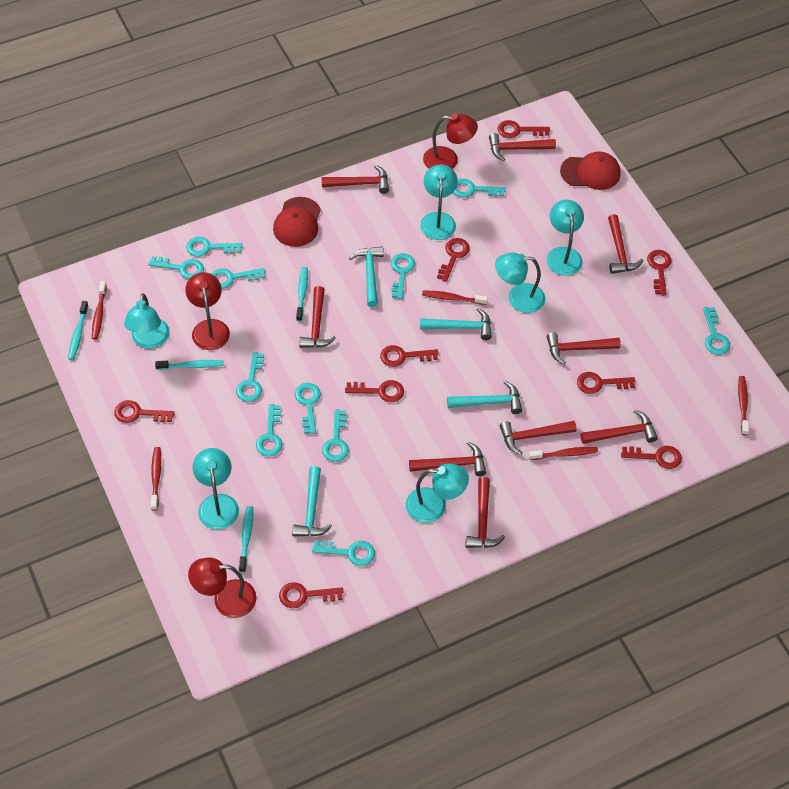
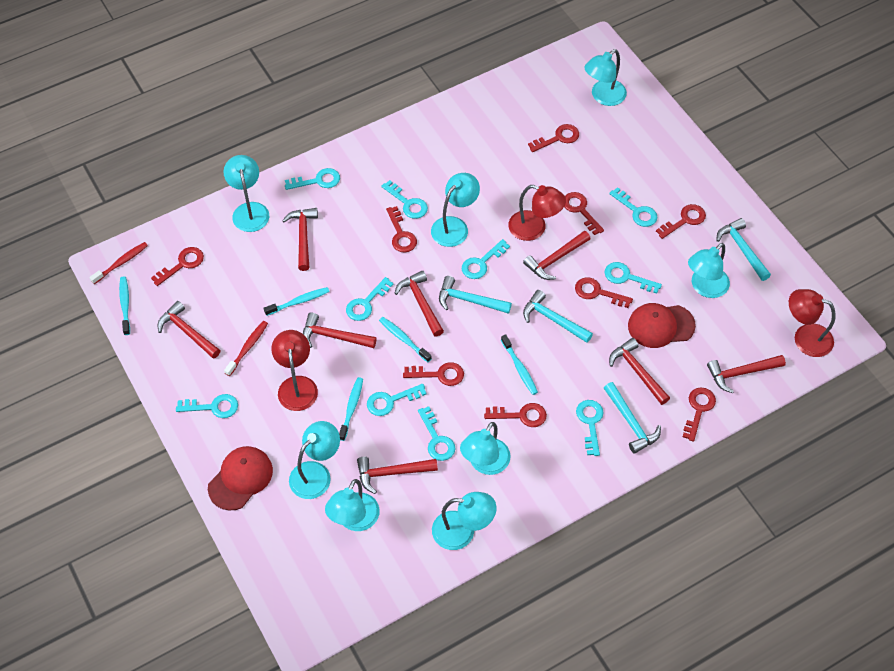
red hammer: 9 -> 8
red toothbrush: 5 -> 2
turquoise key: 11 -> 10
turquoise lamp: 6 -> 8
turquoise toothbrush: 4 -> 5

